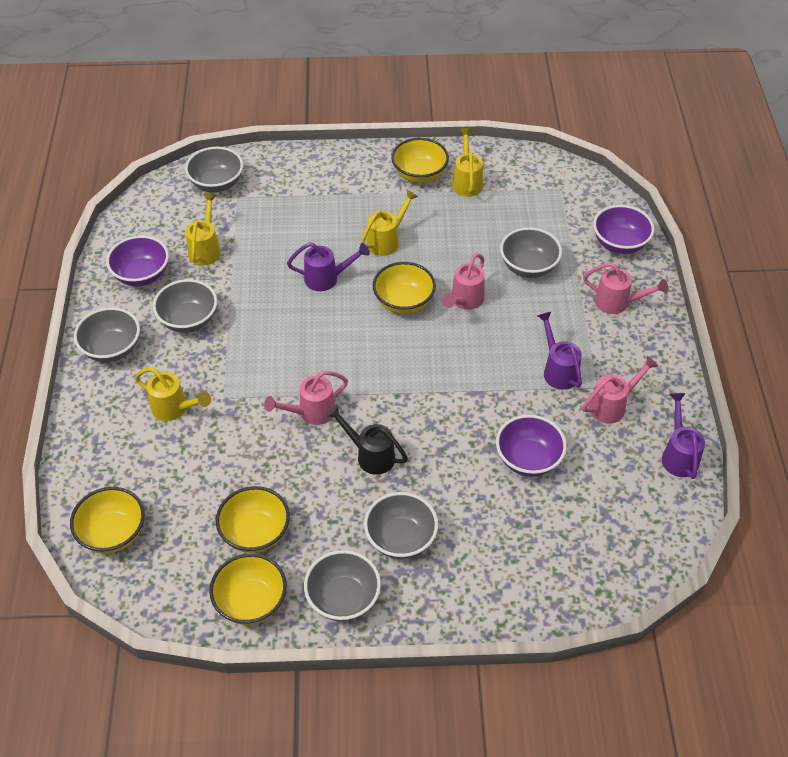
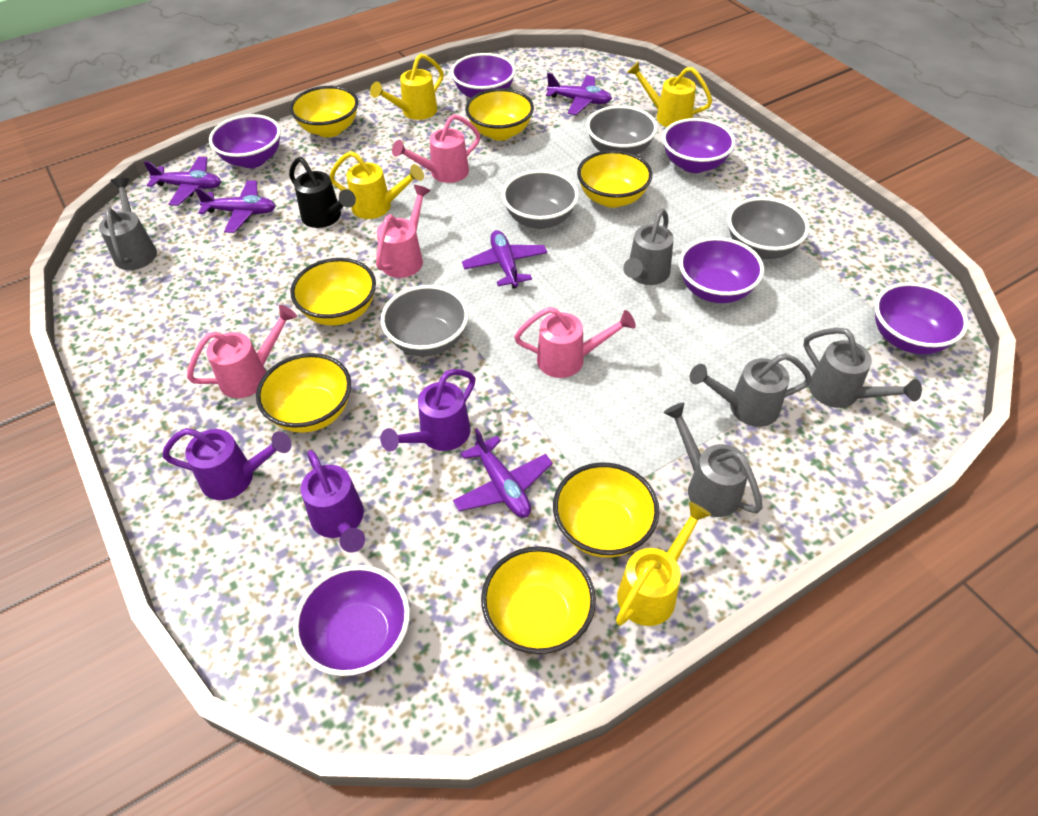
grey bowl: 6 -> 4
grey watering can: 0 -> 5
purple bowl: 3 -> 6
purple plane: 0 -> 5
yellow bowl: 5 -> 7

